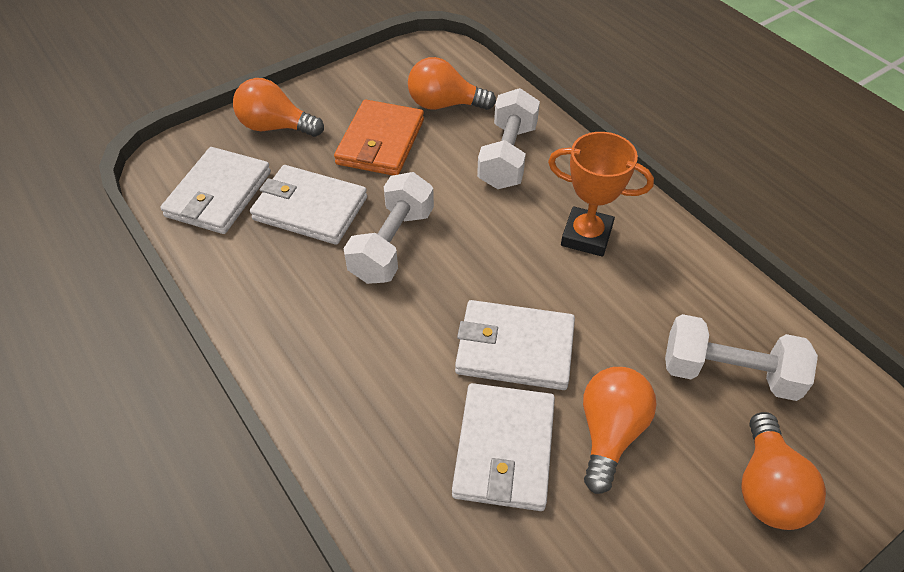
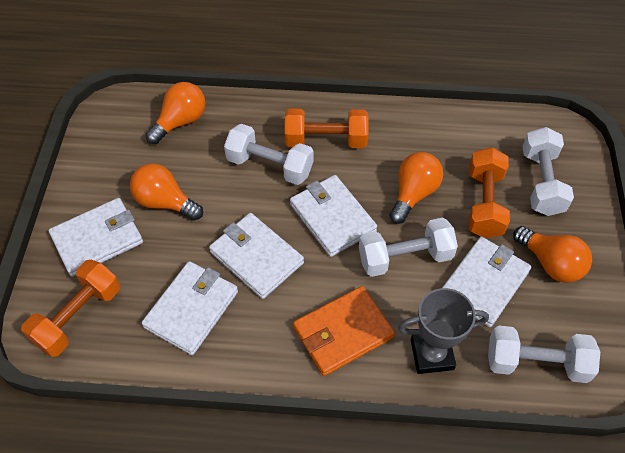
grey trophy: 0 -> 1
orange dumbbell: 0 -> 3
orange trophy: 1 -> 0
white dumbbell: 3 -> 4
white wallet: 4 -> 5

